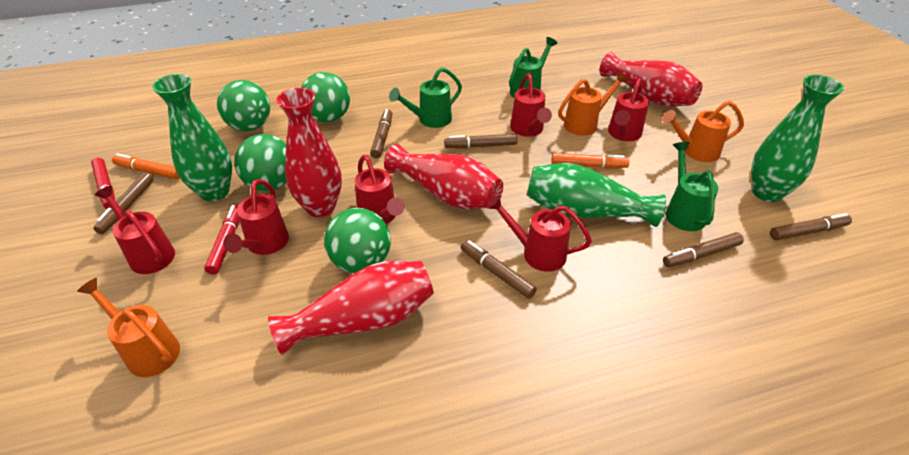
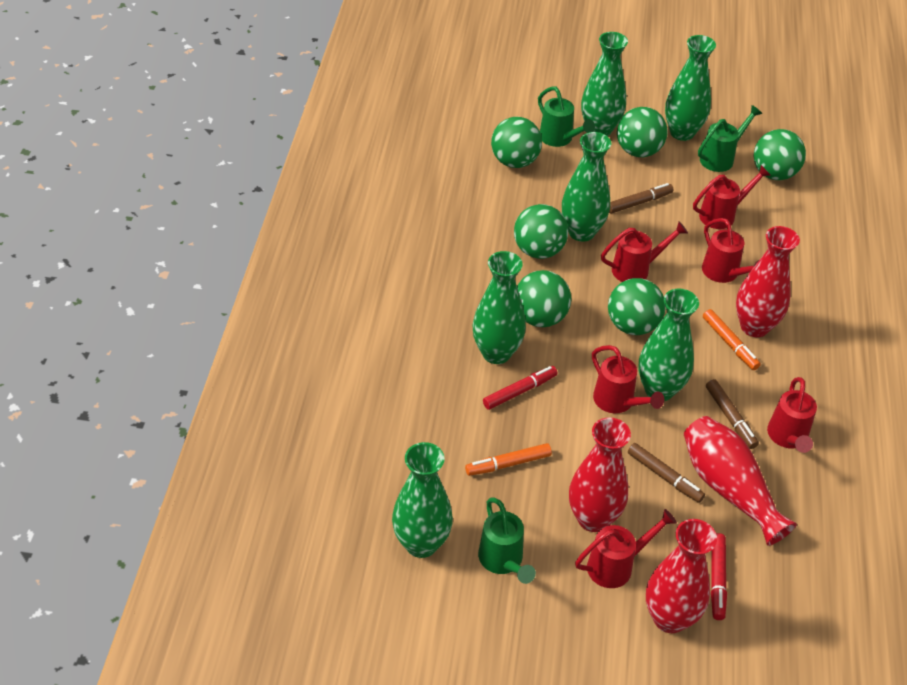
brown marker: 6 -> 3
green ball: 4 -> 6
green vase: 3 -> 6
orange watering can: 3 -> 0

